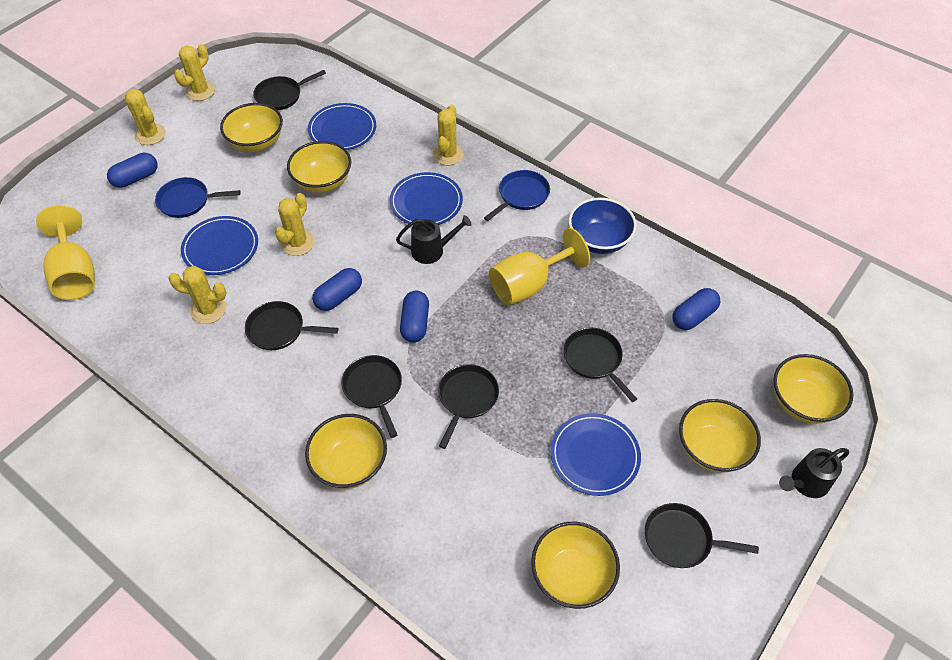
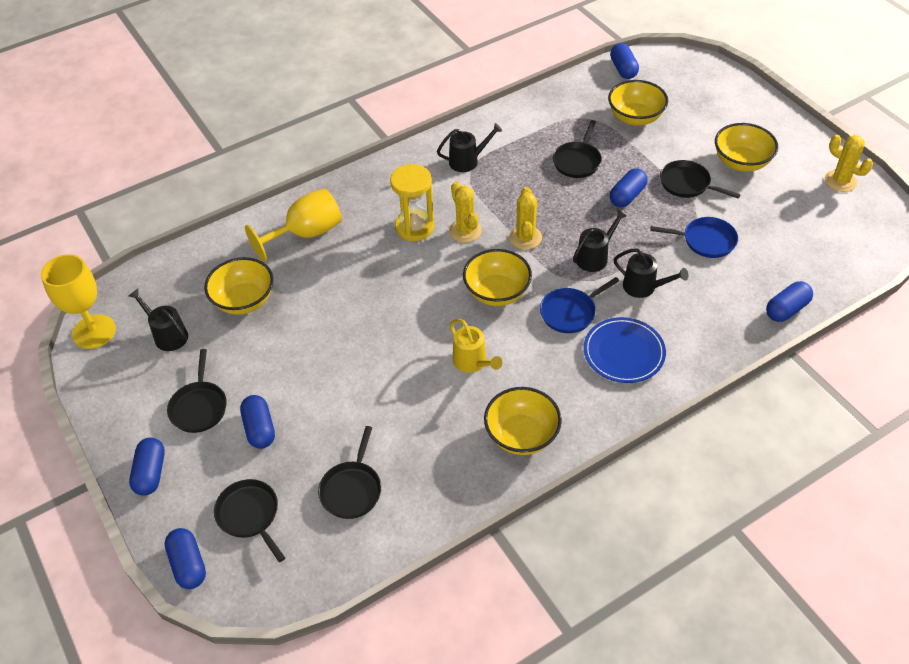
black pan: 6 -> 5
black watering can: 2 -> 4
blue bowl: 1 -> 0
blue capsule: 4 -> 6
blue plate: 4 -> 1
yellow bowl: 6 -> 5
yellow cactus: 5 -> 3
yellow hourglass: 0 -> 1
yellow watering can: 0 -> 1

